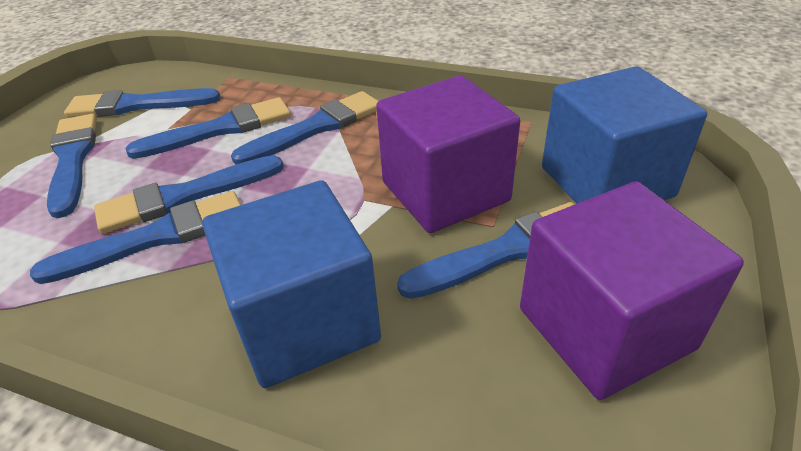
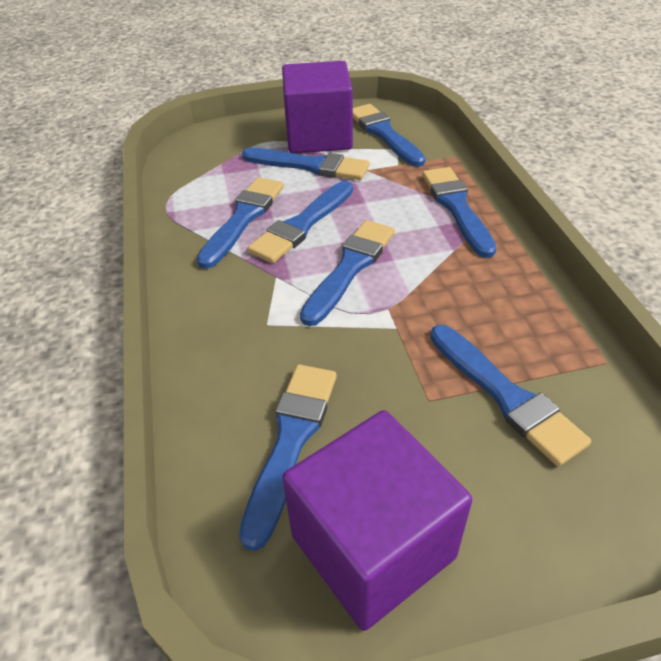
blue brush: 7 -> 8
blue cube: 2 -> 0

